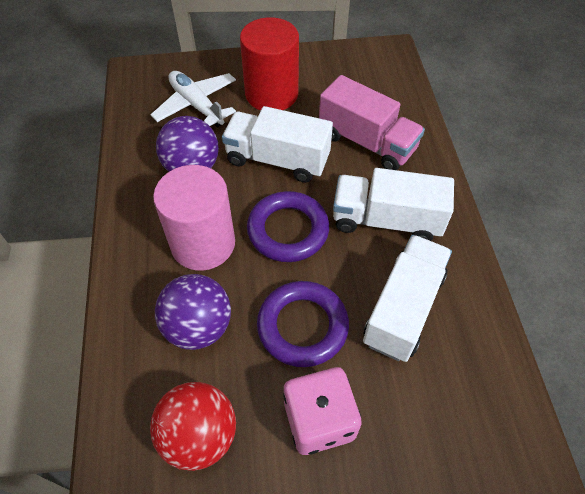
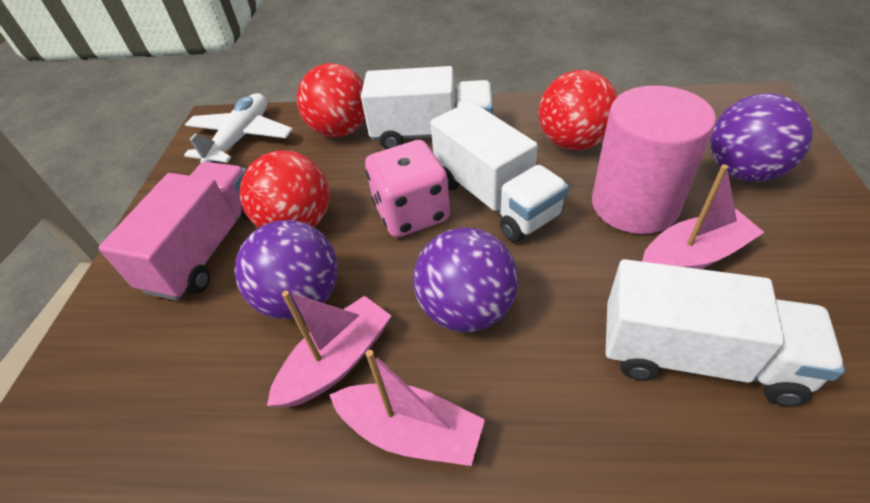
pink boat: 0 -> 3
purple ball: 2 -> 3
purple ring: 2 -> 0
red ball: 1 -> 3
red cylinder: 1 -> 0

